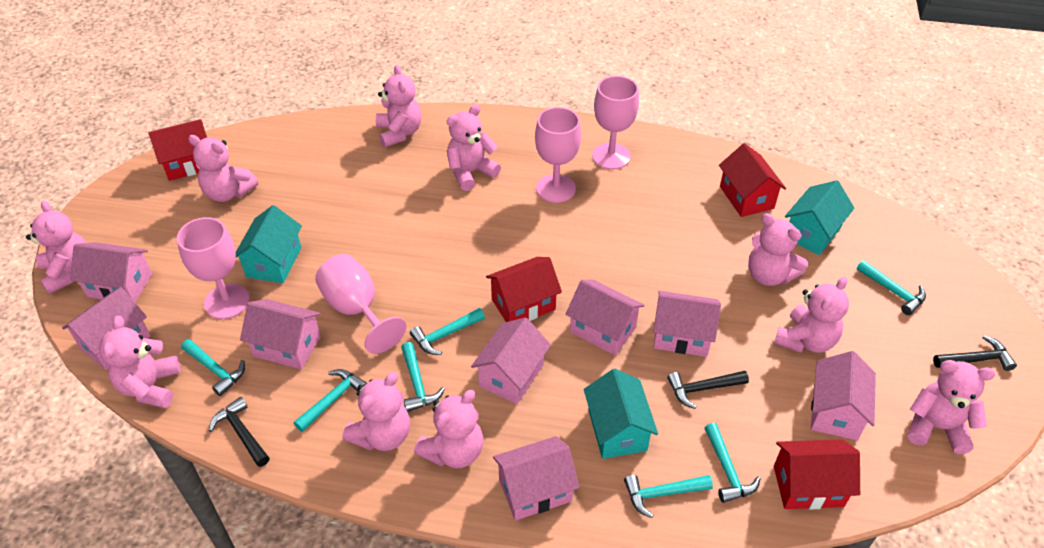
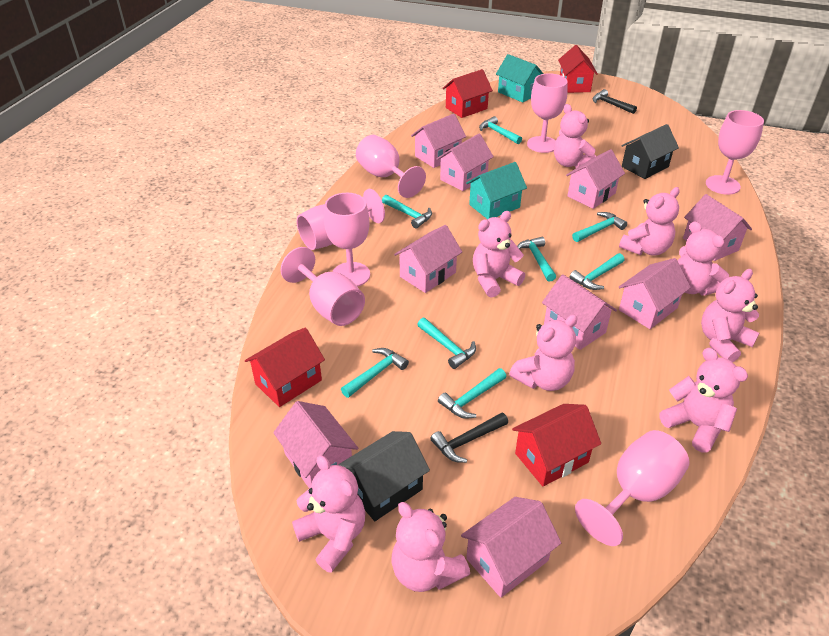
black hammer: 3 -> 2
black house: 0 -> 2
pink goblet: 4 -> 7
pink house: 8 -> 9
pink teddy bear: 10 -> 9
turquoise hammer: 7 -> 8
turquoise house: 3 -> 2

